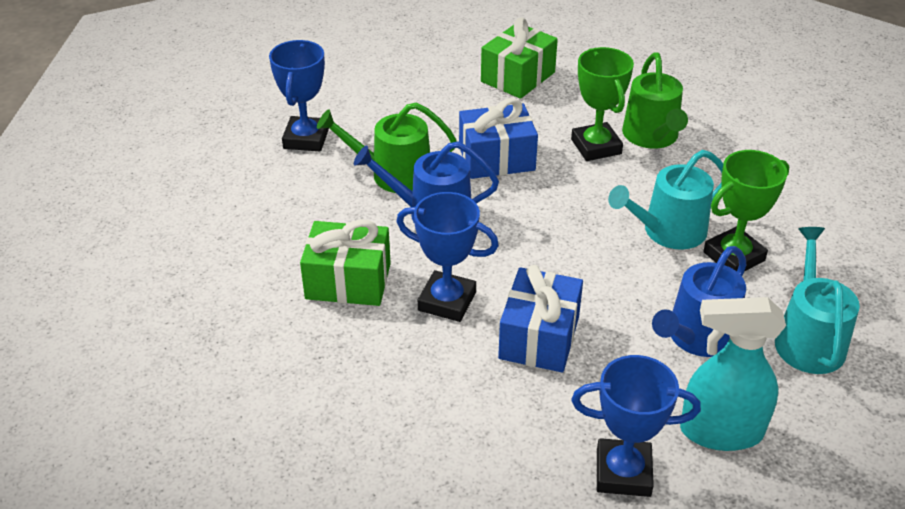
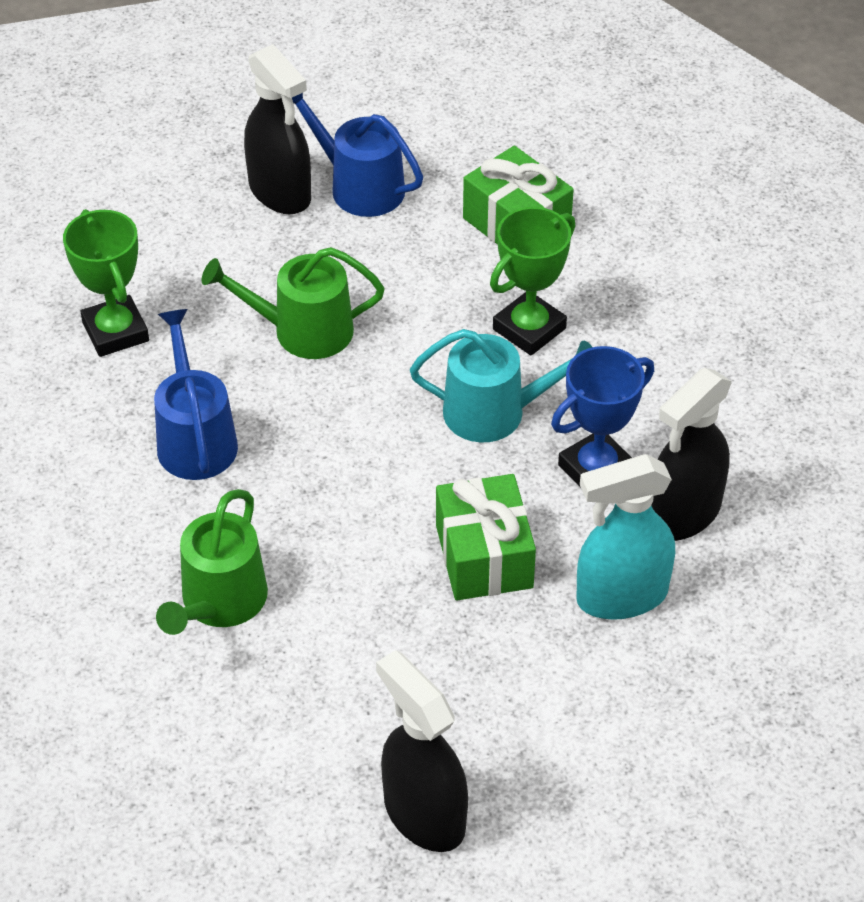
black spray bottle: 0 -> 3
blue gift: 2 -> 0
blue trophy: 3 -> 1
turquoise watering can: 2 -> 1

